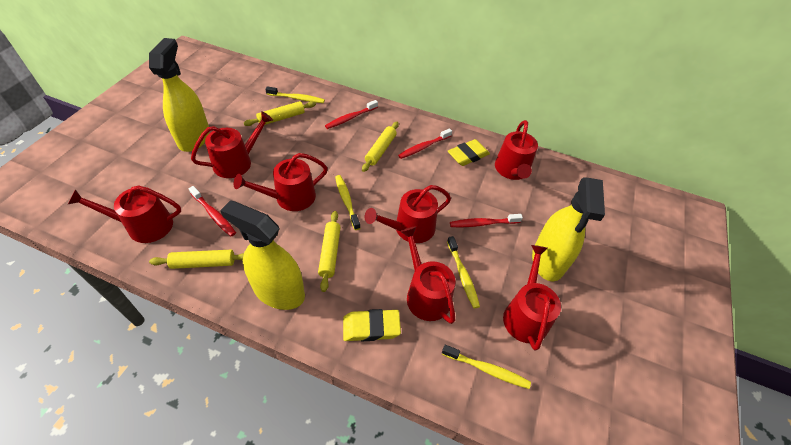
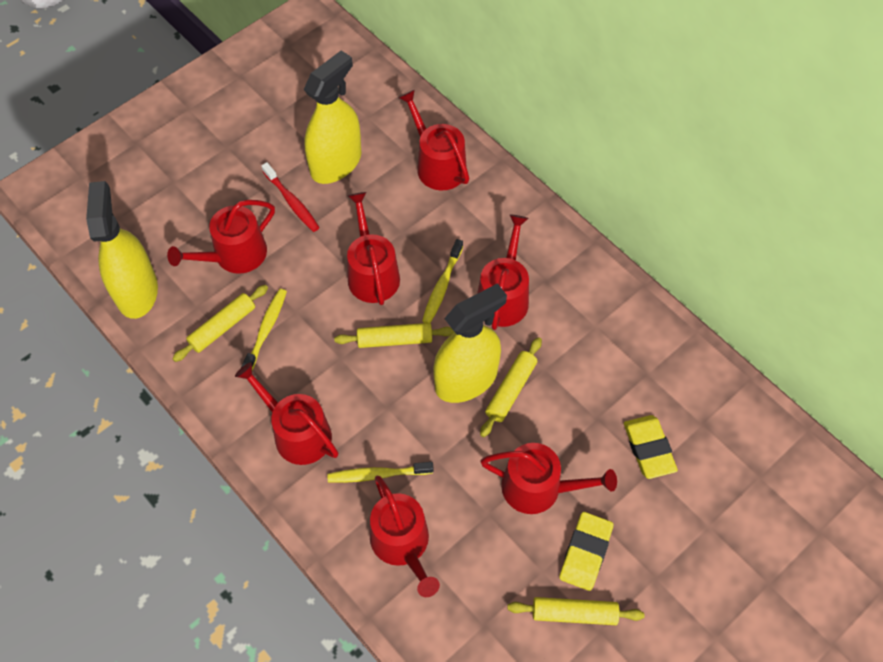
red toothbrush: 4 -> 1
yellow toothbrush: 4 -> 3

